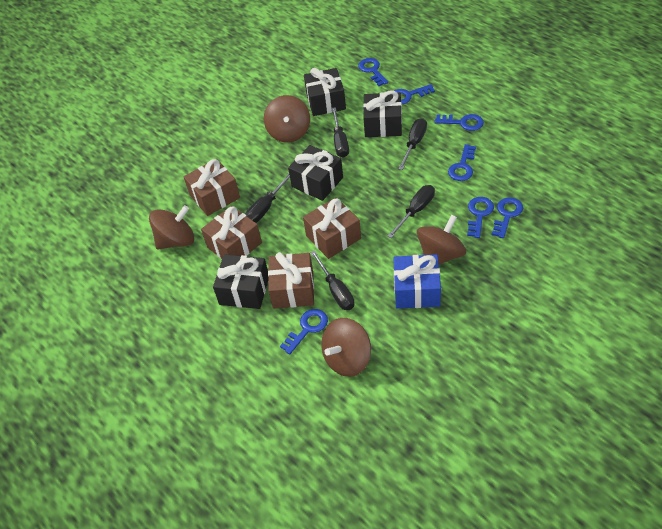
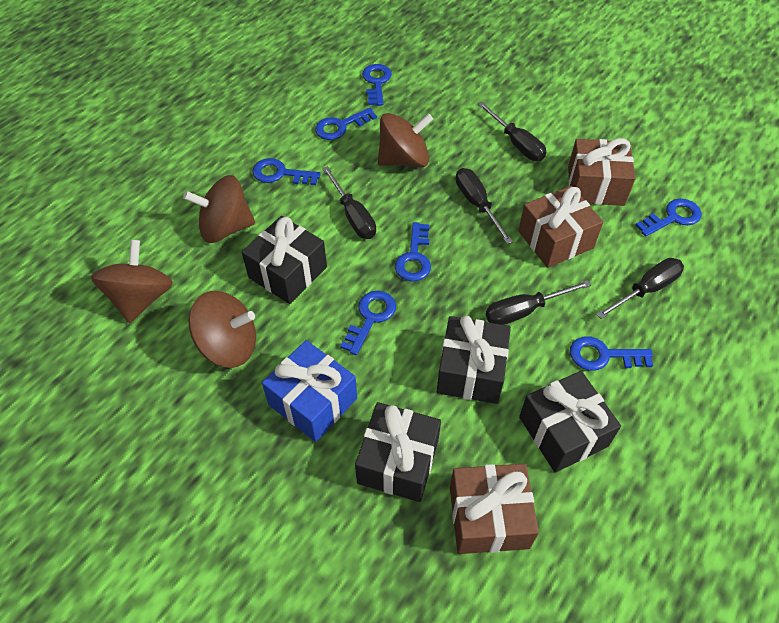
brown gift: 4 -> 3

